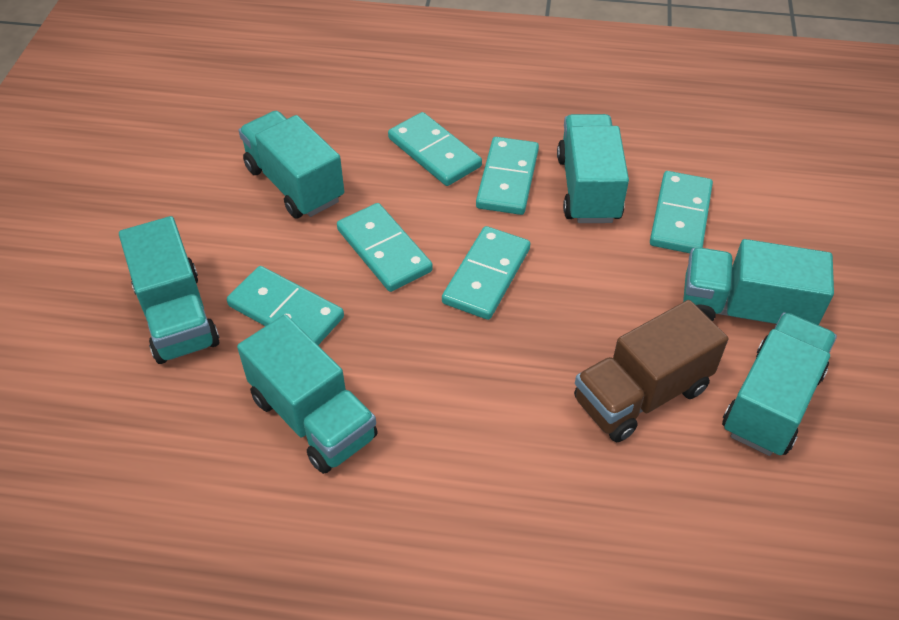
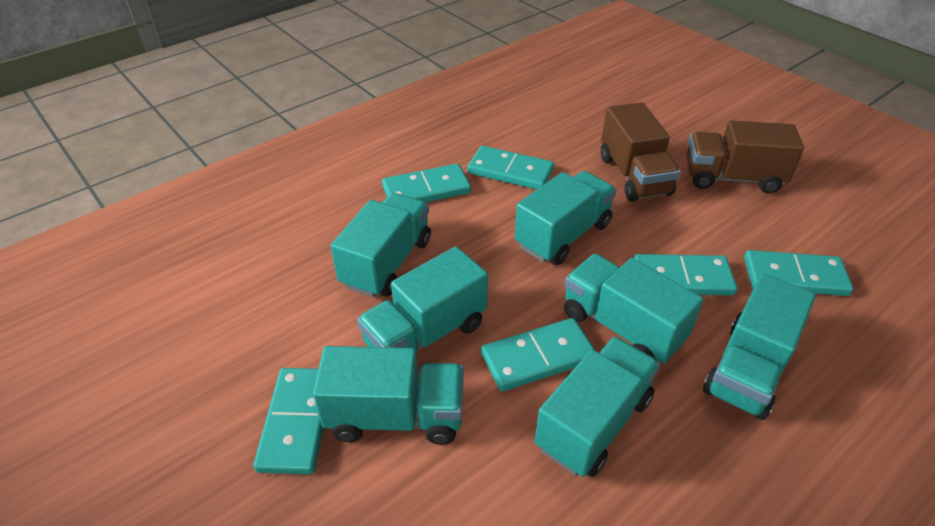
brown truck: 1 -> 2
turquoise truck: 6 -> 7

